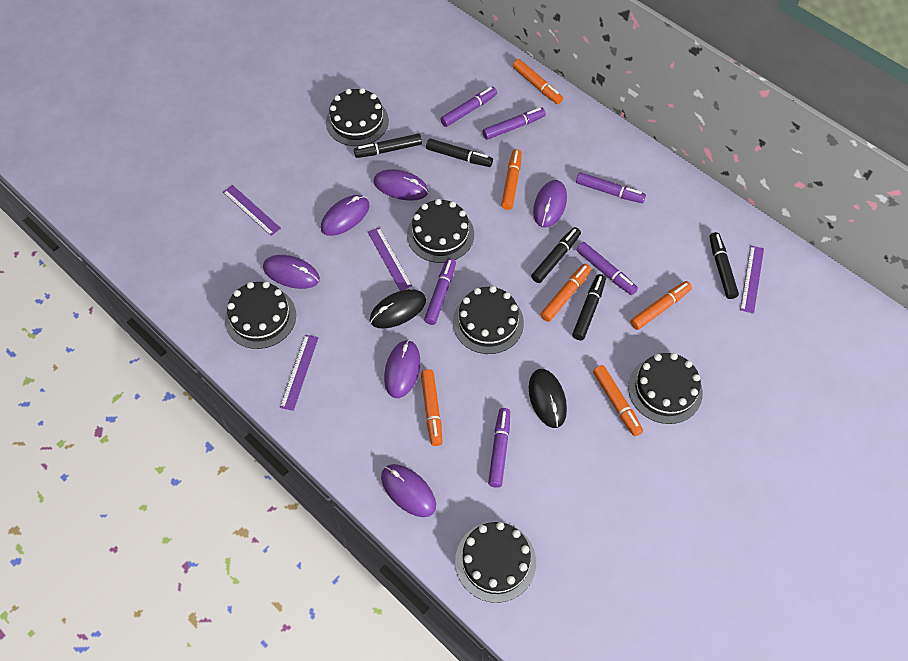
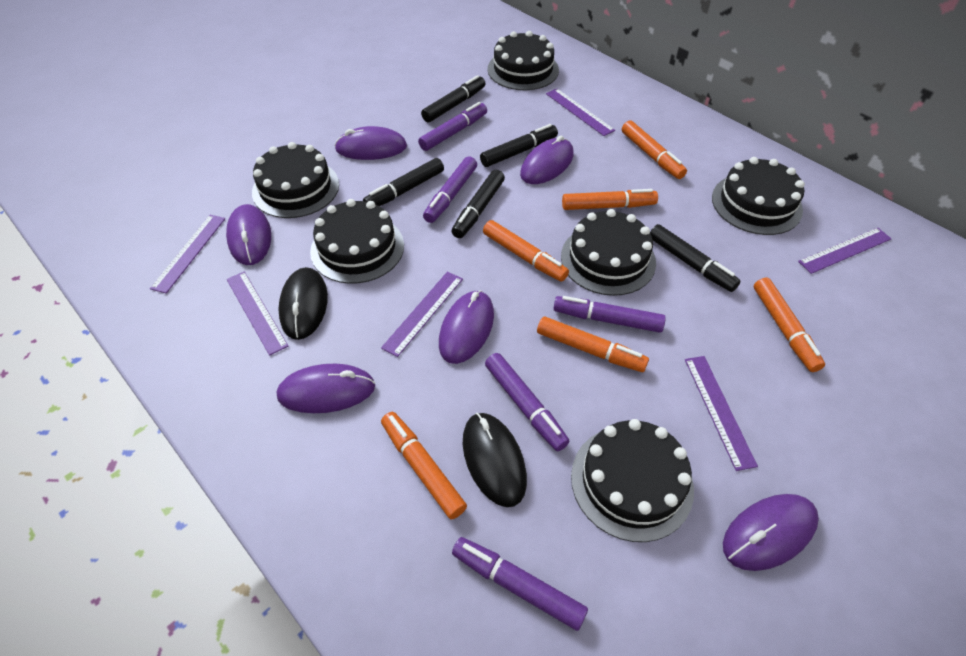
purple marker: 6 -> 5
purple ruler: 4 -> 6

